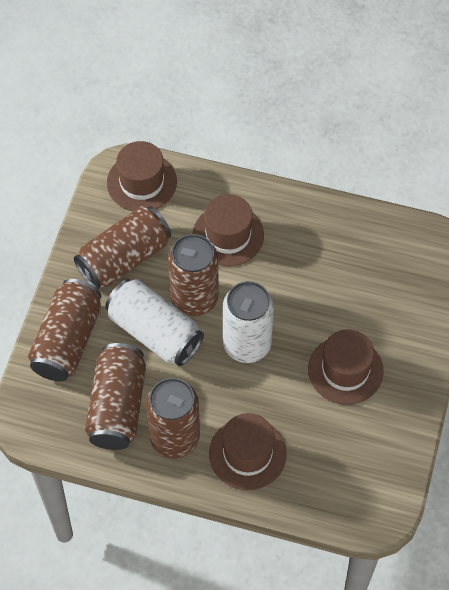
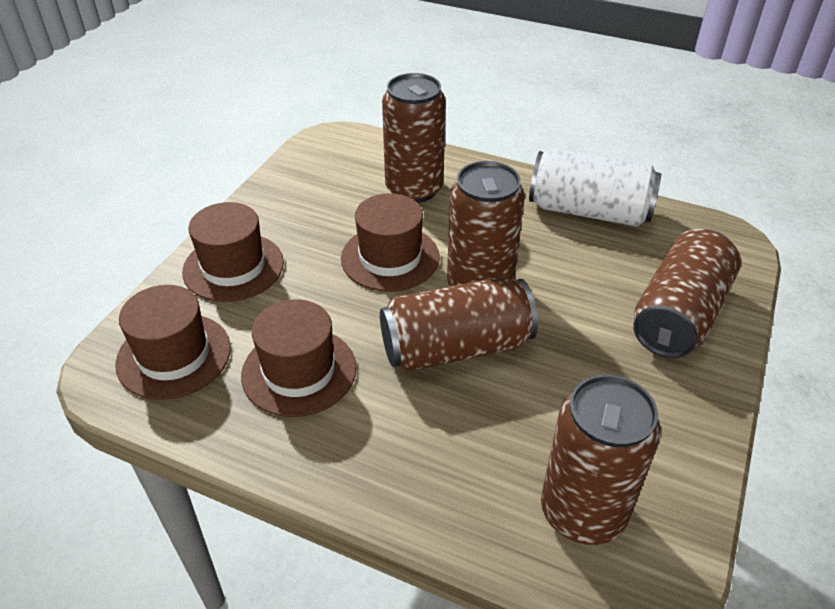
white can: 2 -> 1

